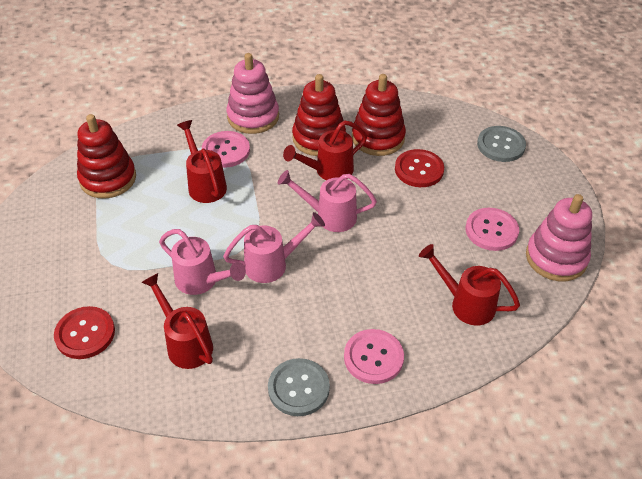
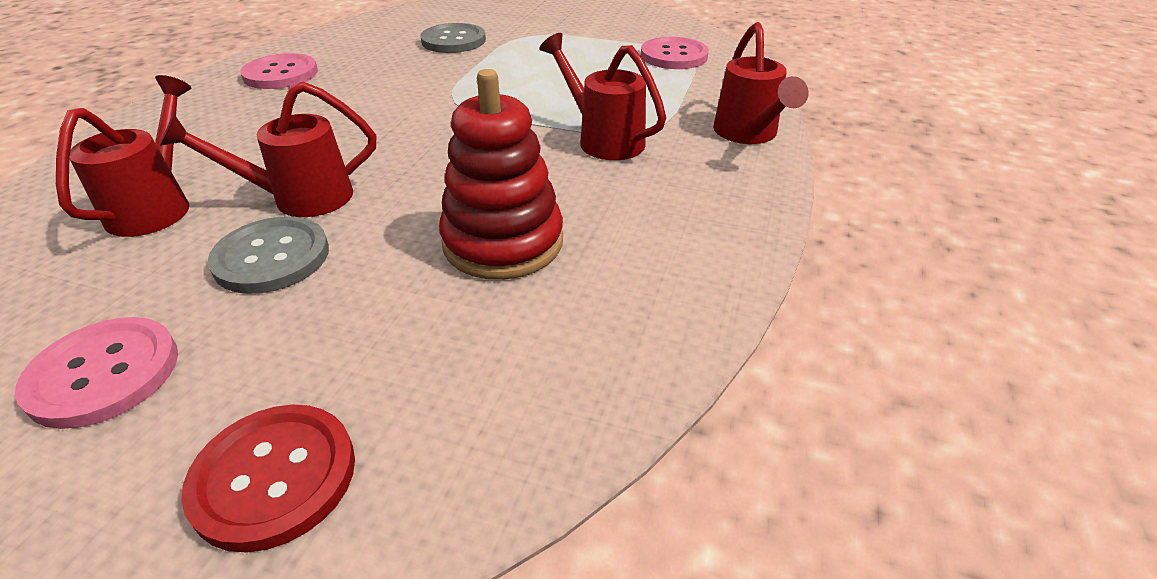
pink stacking toy: 2 -> 0
pink watering can: 3 -> 0
red button: 2 -> 1
red stacking toy: 3 -> 1

